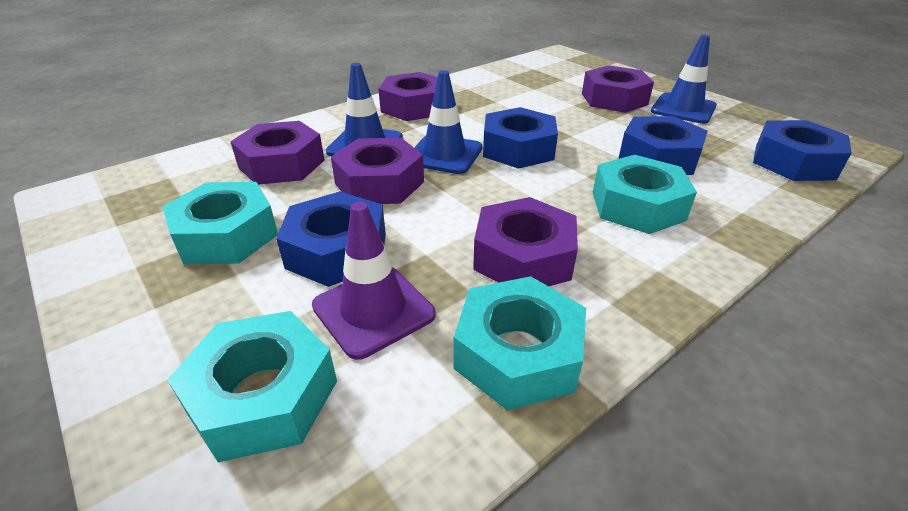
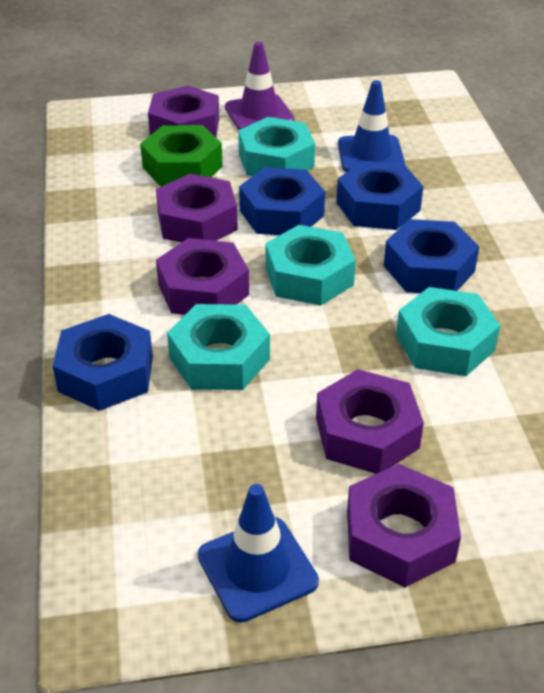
blue traffic cone: 3 -> 2
green nut: 0 -> 1

